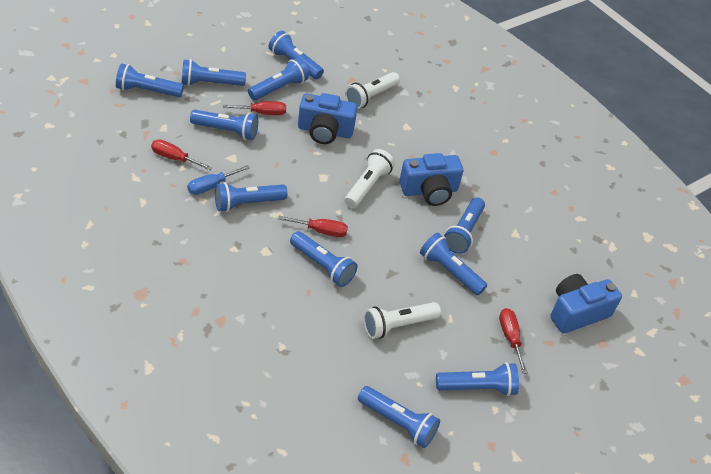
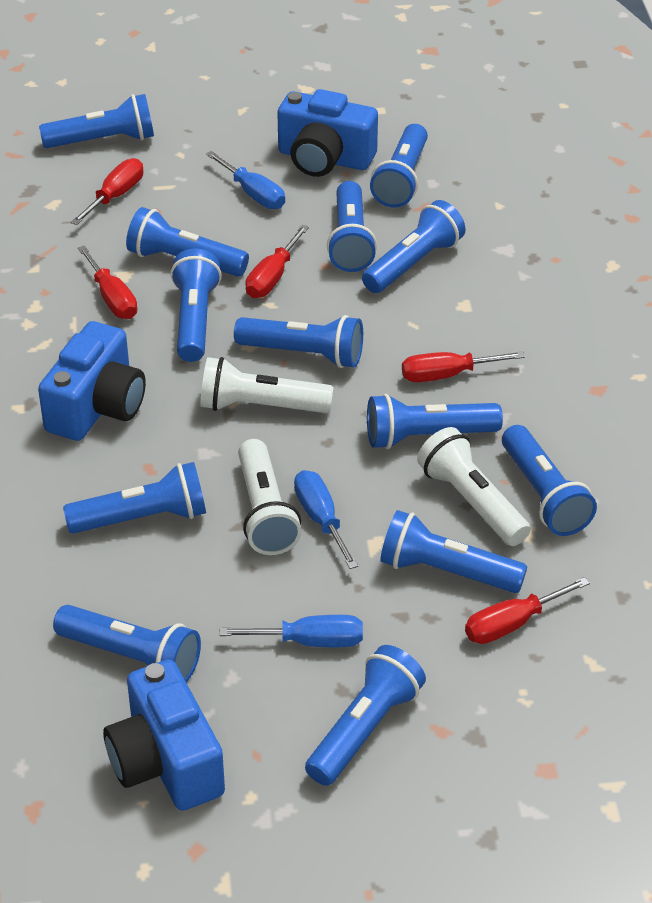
blue flashlight: 11 -> 13
blue screwdriver: 1 -> 3
red screwdriver: 4 -> 5

